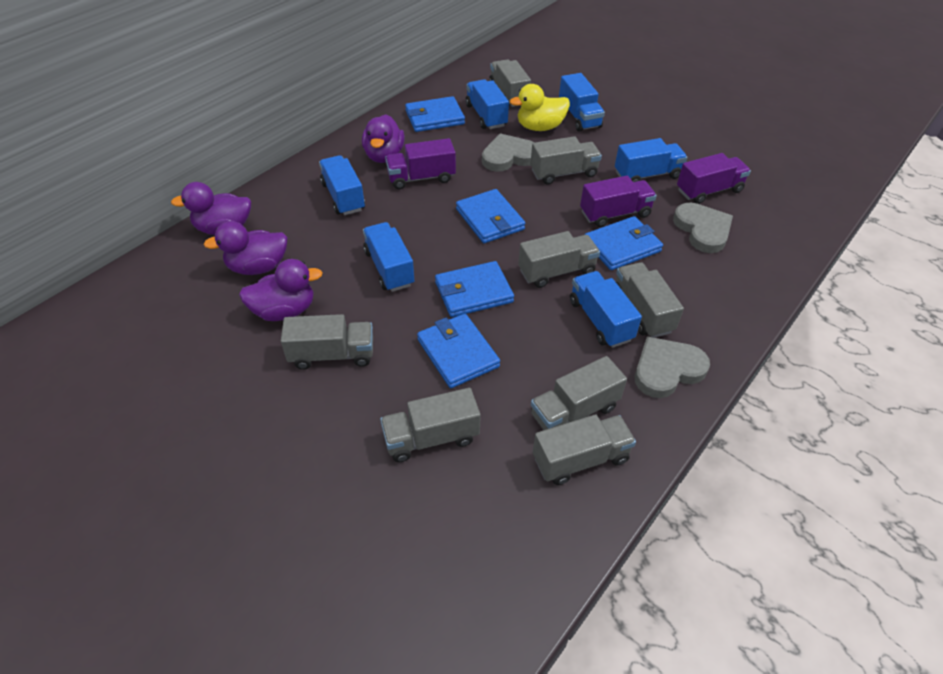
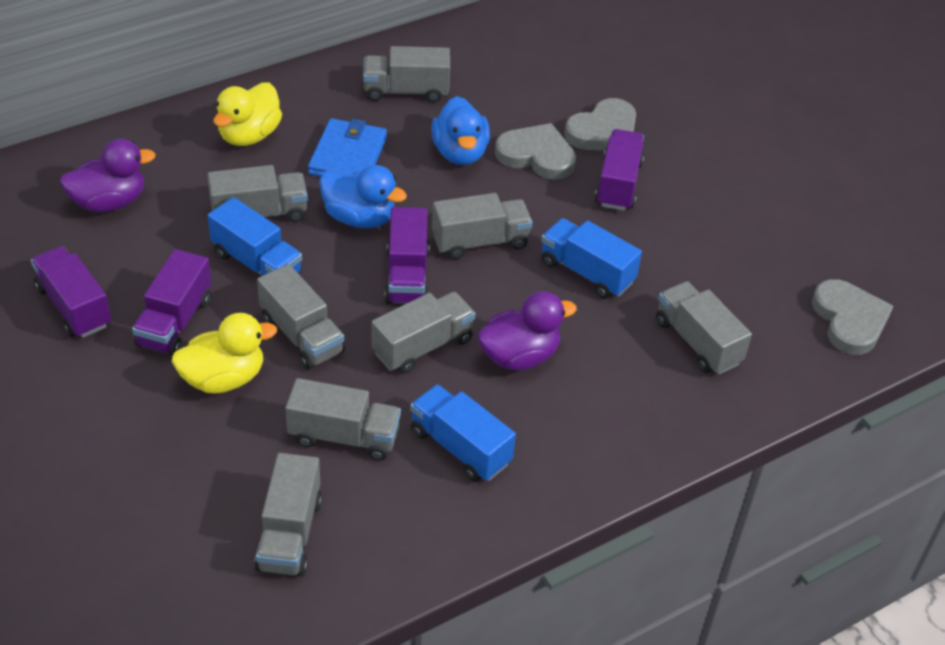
blue duck: 0 -> 2
blue truck: 6 -> 3
blue wallet: 5 -> 1
purple duck: 4 -> 2
purple truck: 3 -> 4
yellow duck: 1 -> 2

